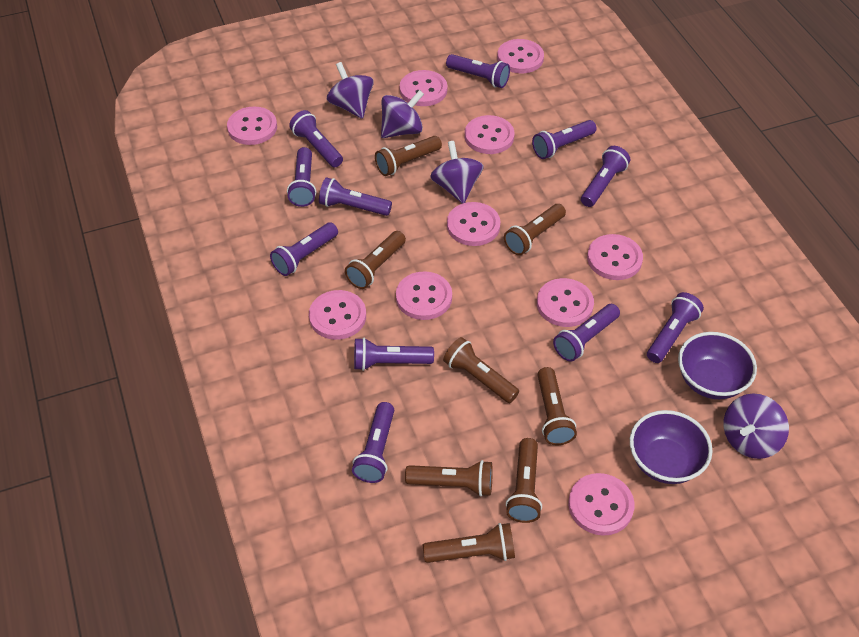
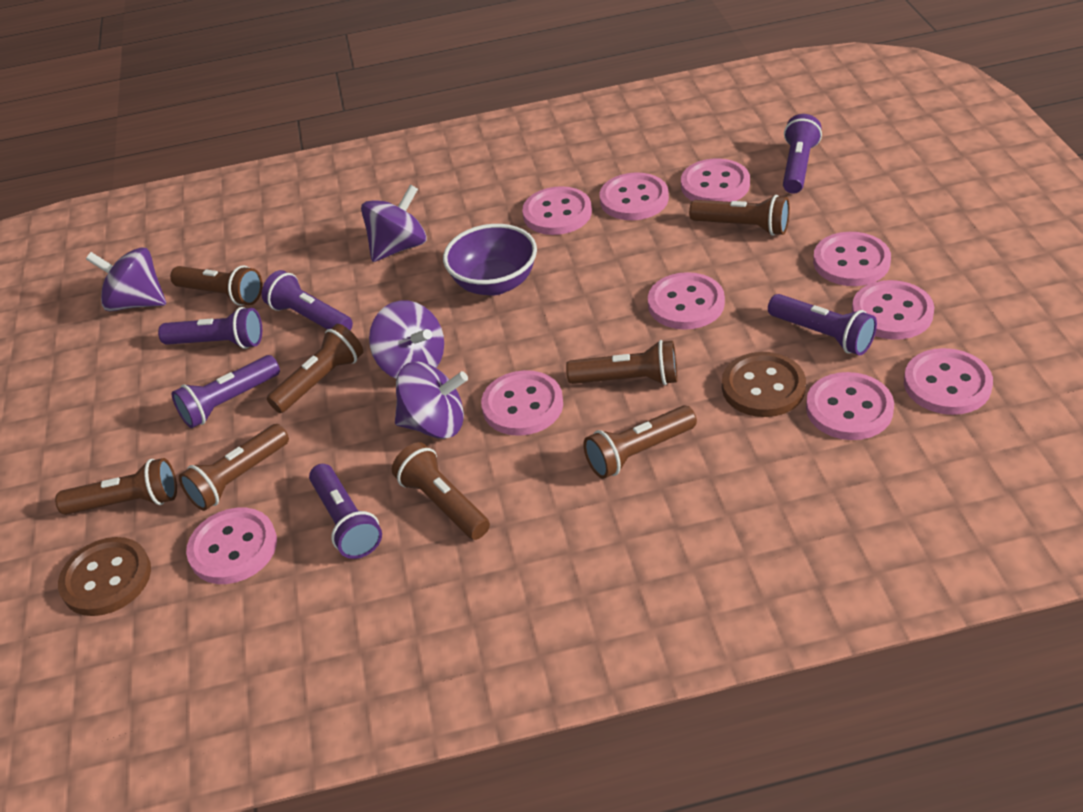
brown button: 0 -> 2
purple bowl: 2 -> 1
purple flashlight: 11 -> 6

